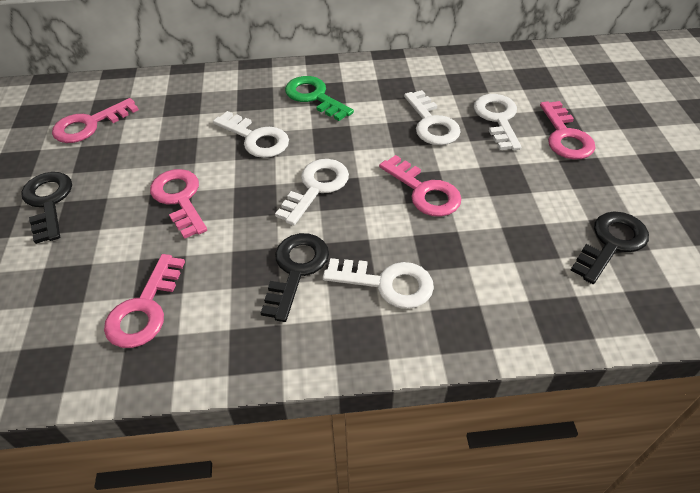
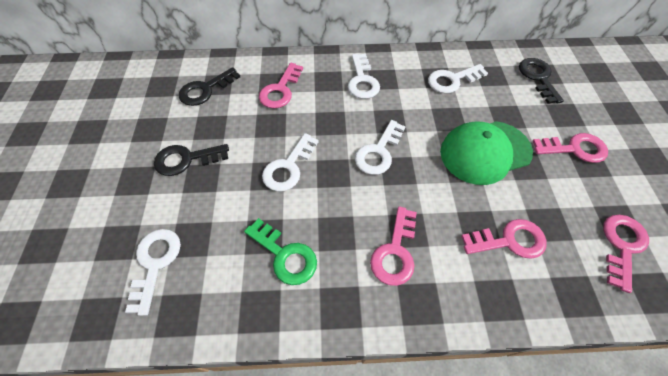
green cap: 0 -> 1

